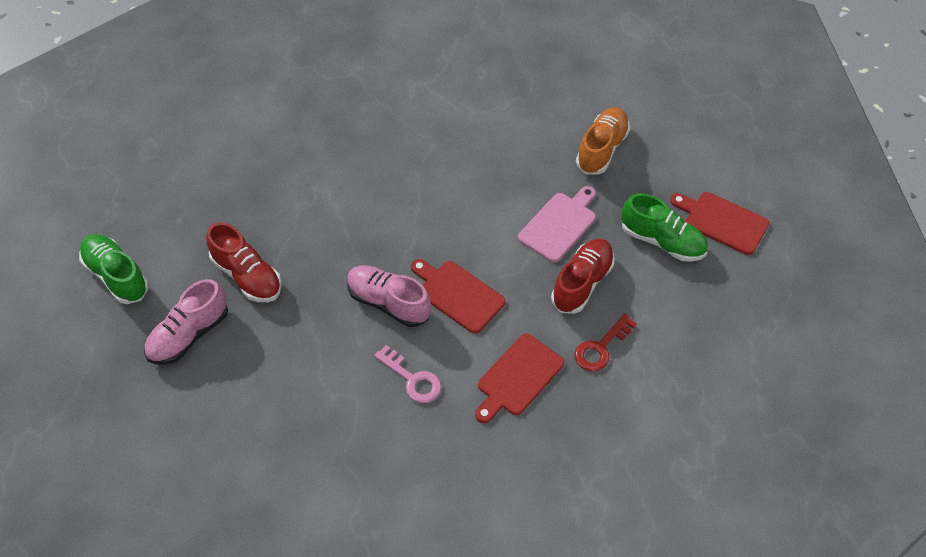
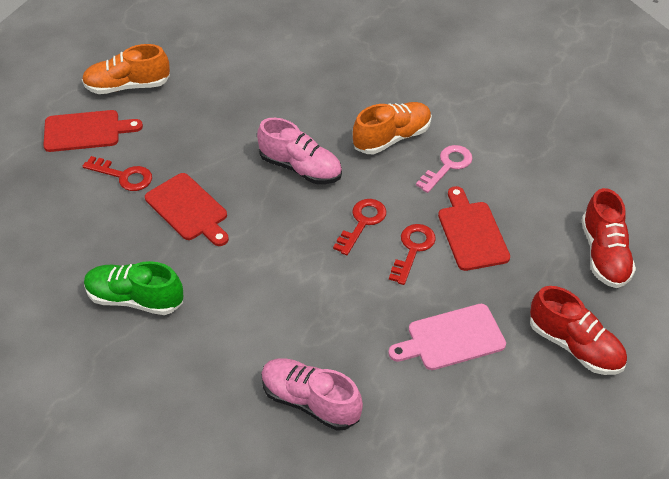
green shoe: 2 -> 1
orange shoe: 1 -> 2
red key: 1 -> 3

